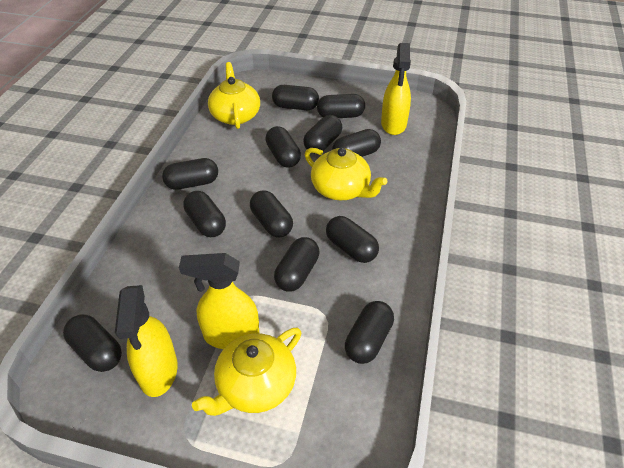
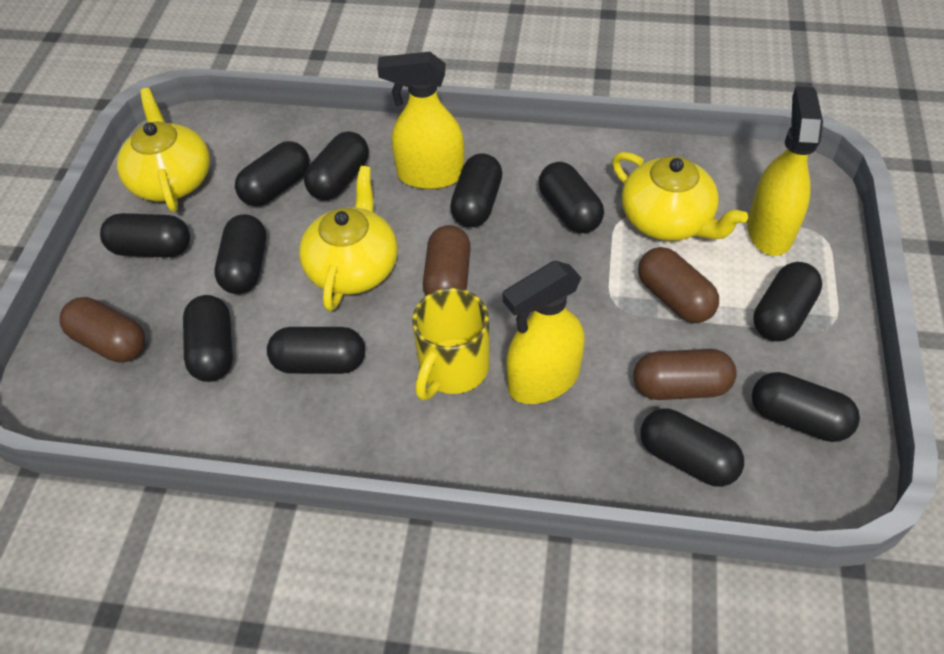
black capsule: 12 -> 11
brown capsule: 0 -> 4
yellow mug: 0 -> 1

